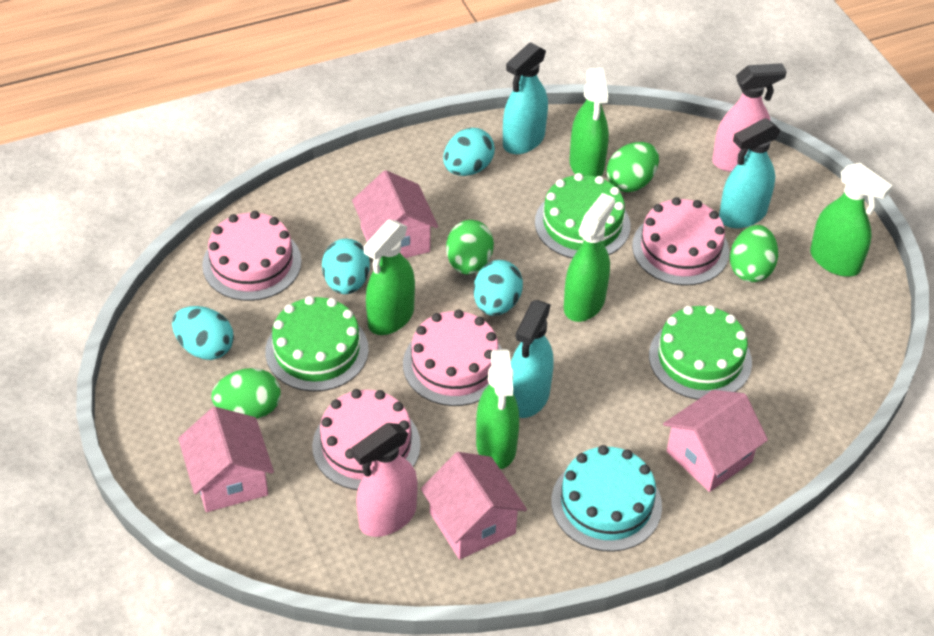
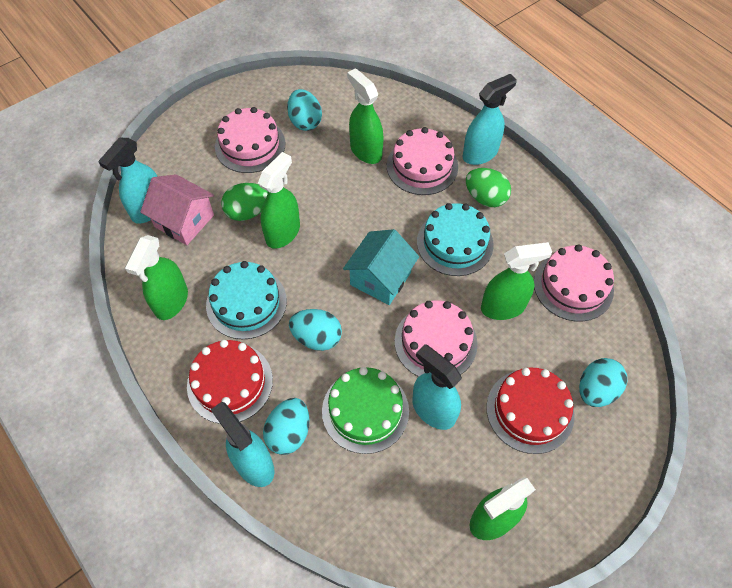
green cake: 3 -> 1
green egg: 4 -> 2
pink house: 4 -> 1
pink spray bottle: 2 -> 0
red cake: 0 -> 2
turquoise cake: 1 -> 2
turquoise house: 0 -> 1
turquoise spray bottle: 3 -> 4

